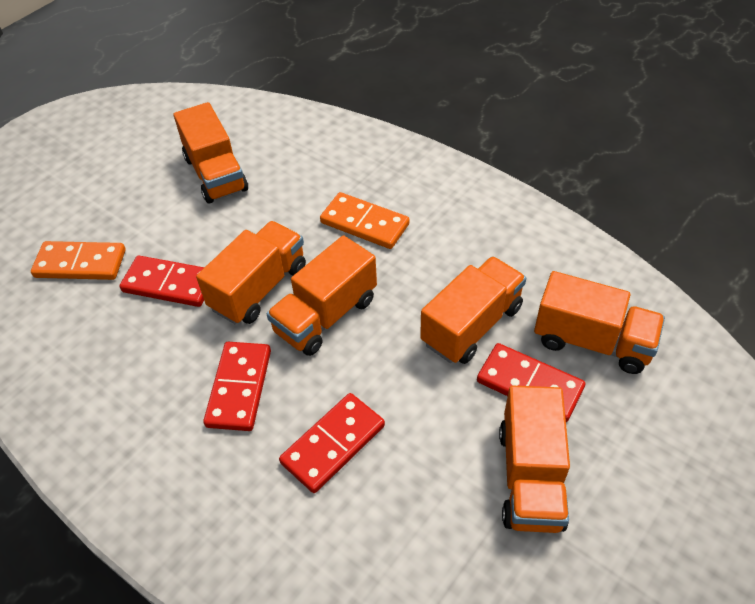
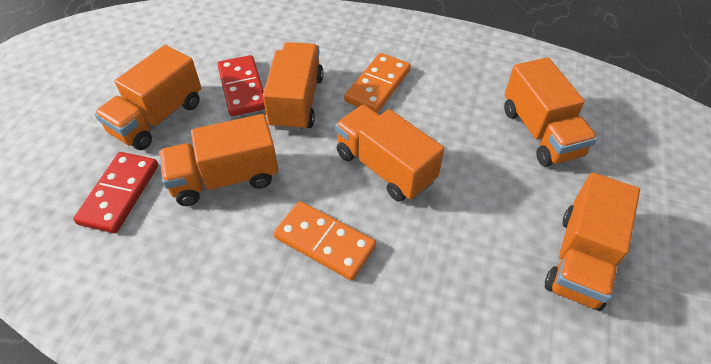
red domino: 4 -> 2

